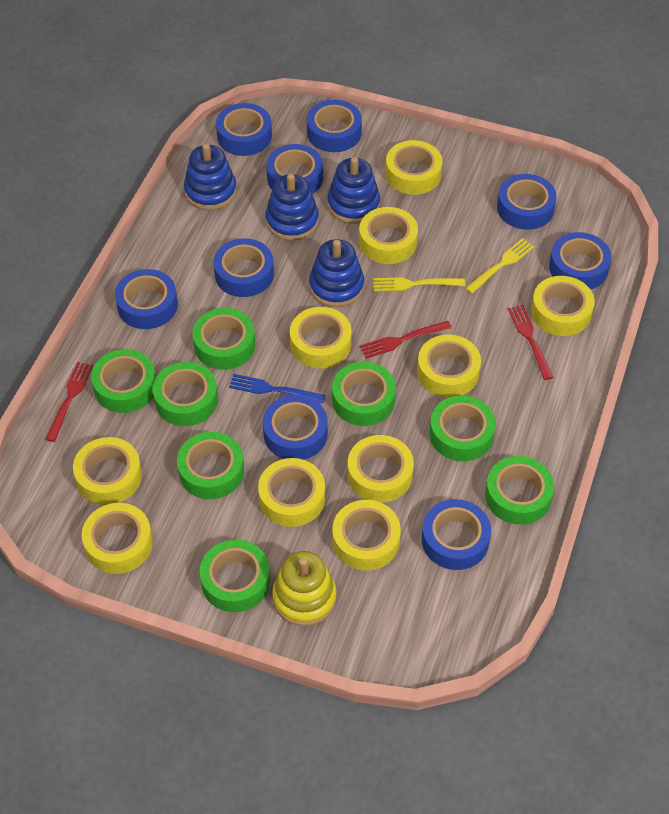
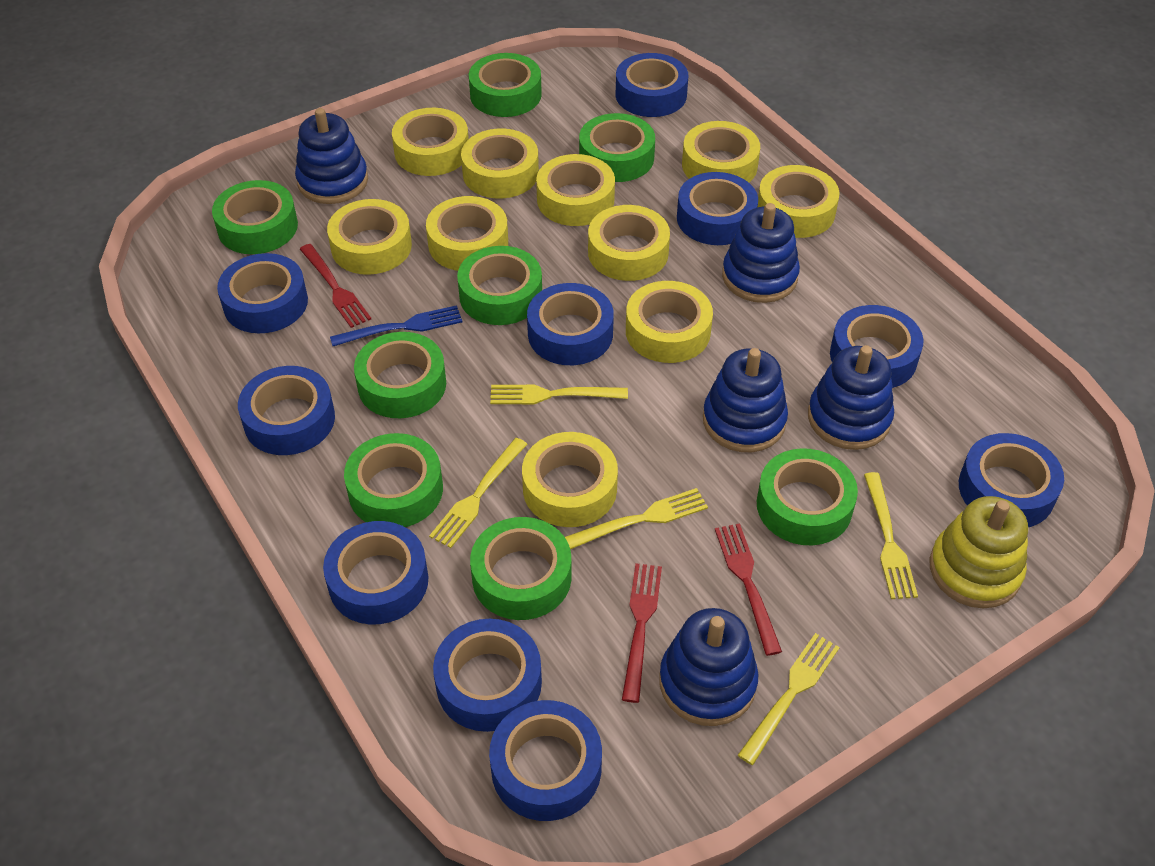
blue stacking toy: 4 -> 5
blue tape: 9 -> 10
yellow fork: 2 -> 5

